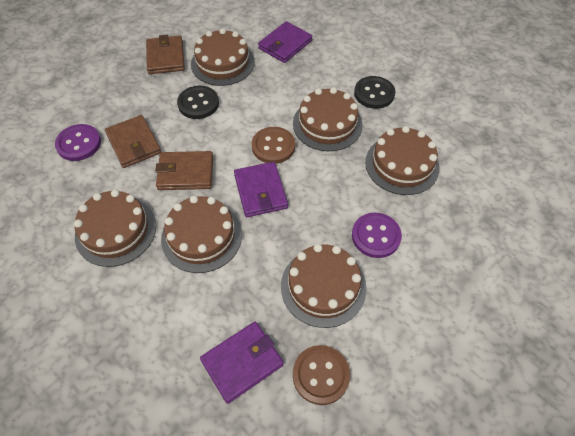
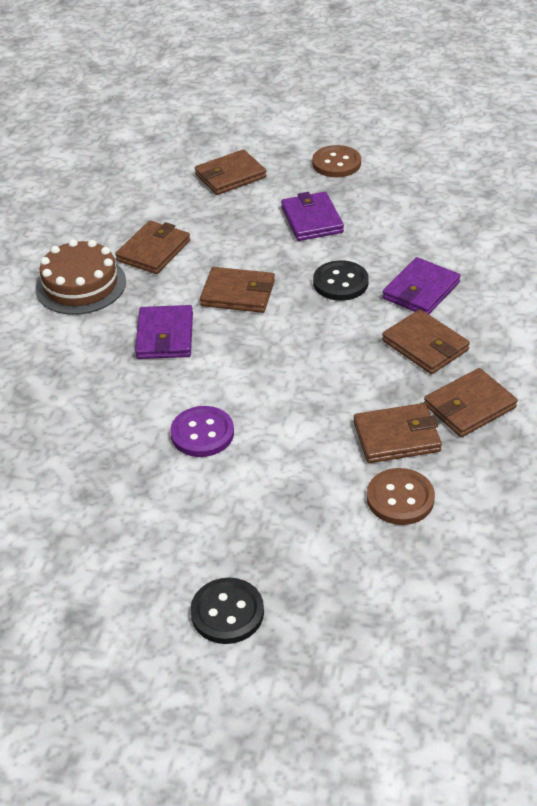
brown cake: 6 -> 1
brown wallet: 3 -> 6
purple button: 2 -> 1

